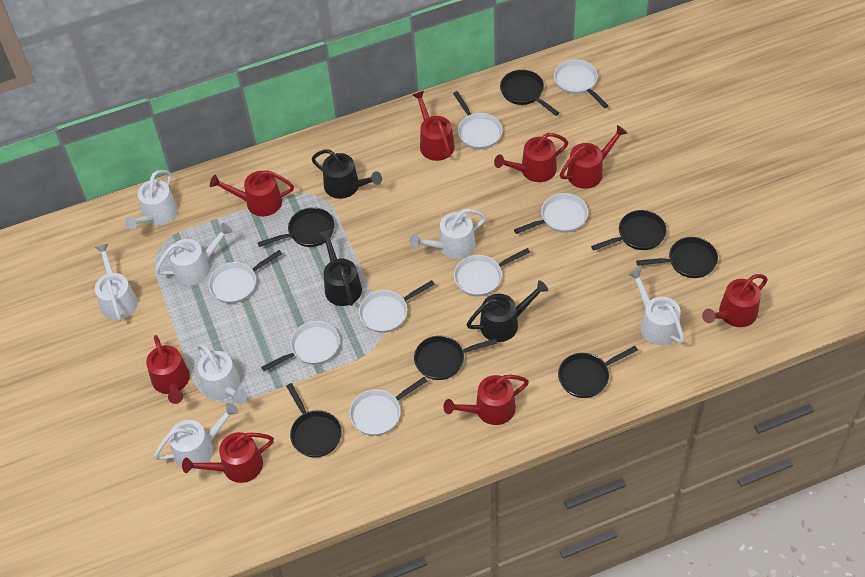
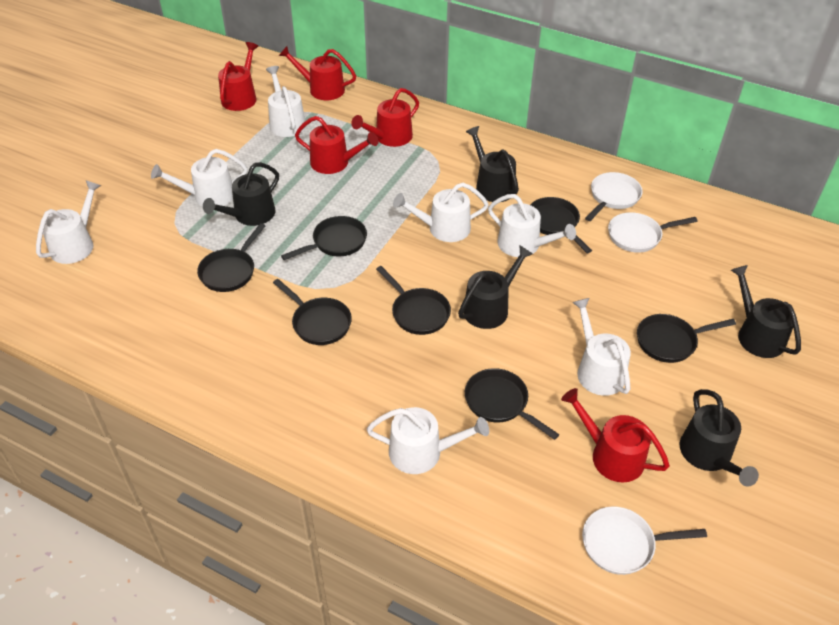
black watering can: 3 -> 5
red watering can: 8 -> 5
white pan: 8 -> 3

